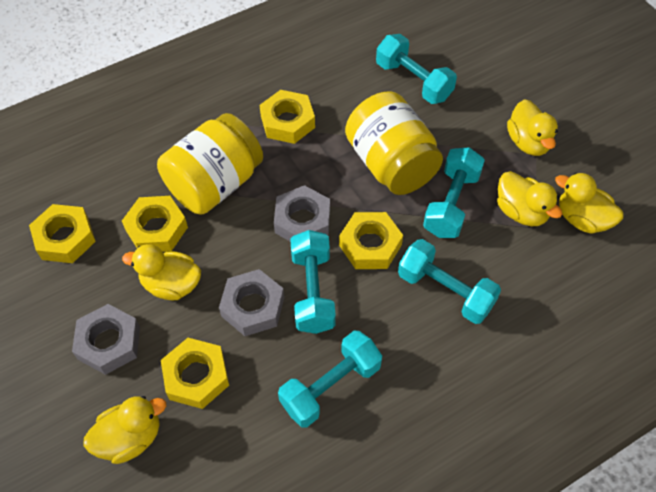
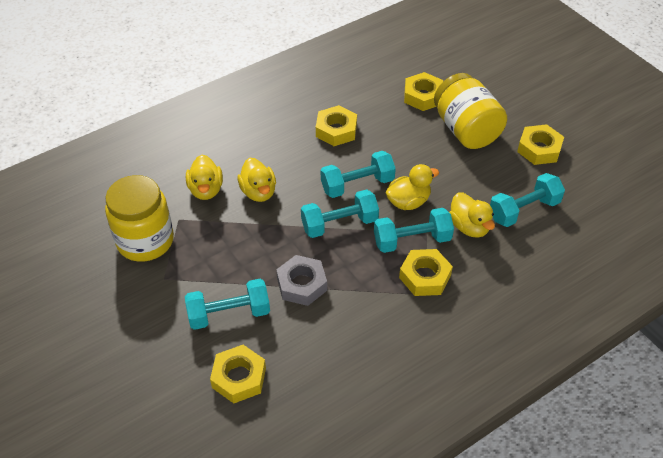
grey nut: 3 -> 1
yellow duck: 5 -> 4

